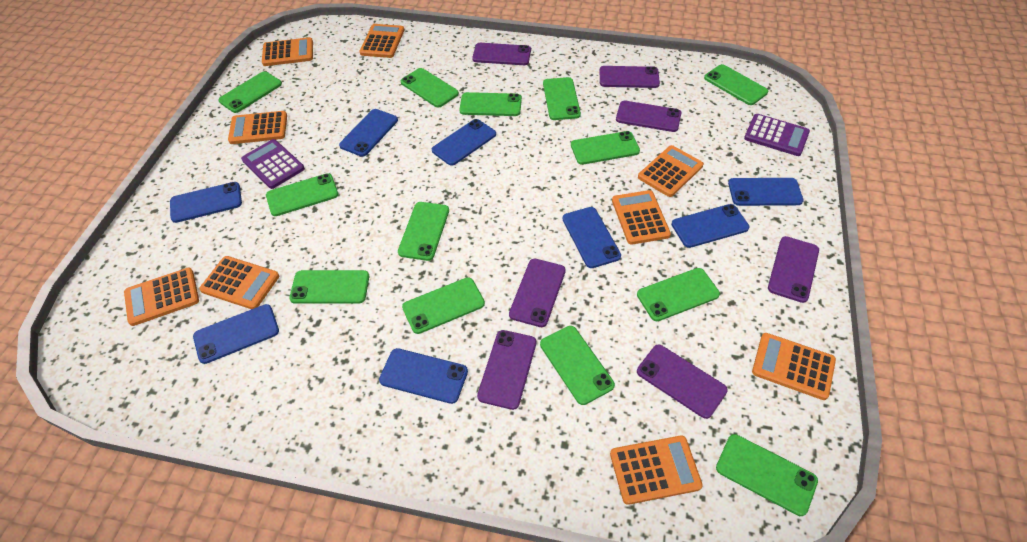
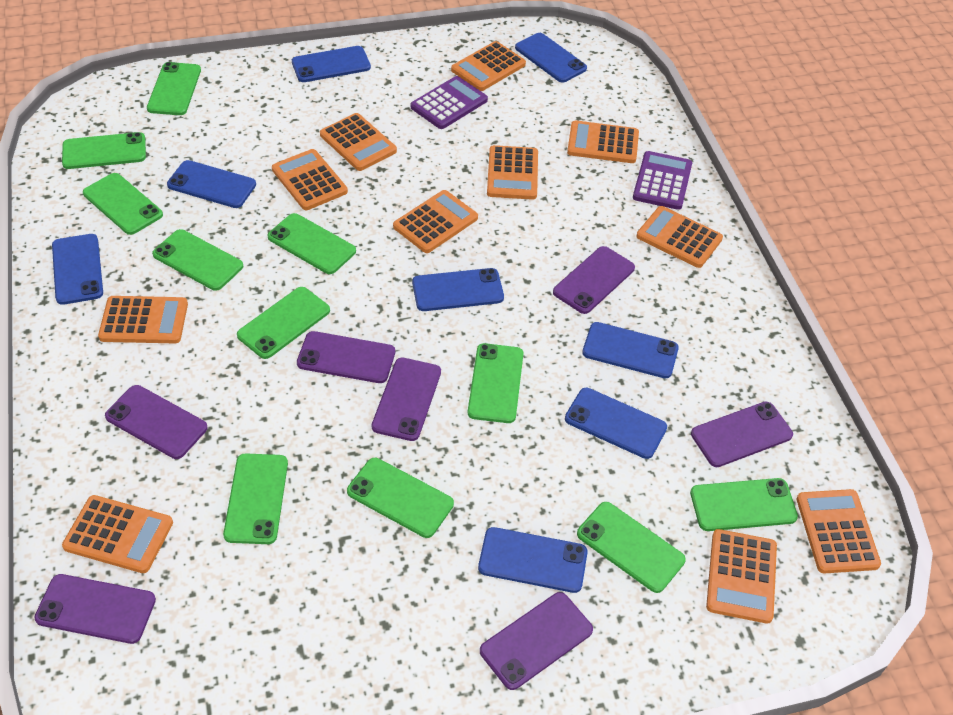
green phone: 13 -> 11
orange calculator: 9 -> 11

